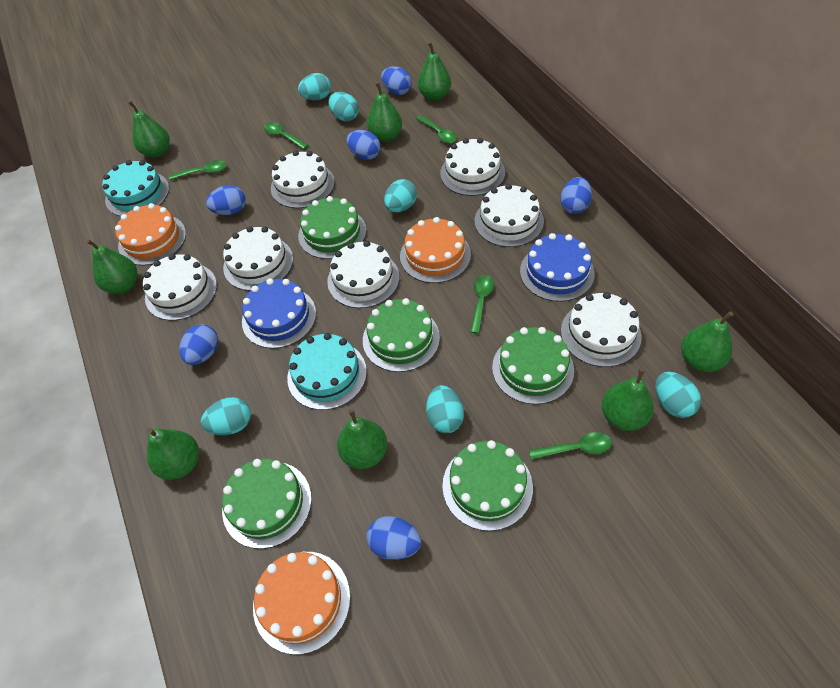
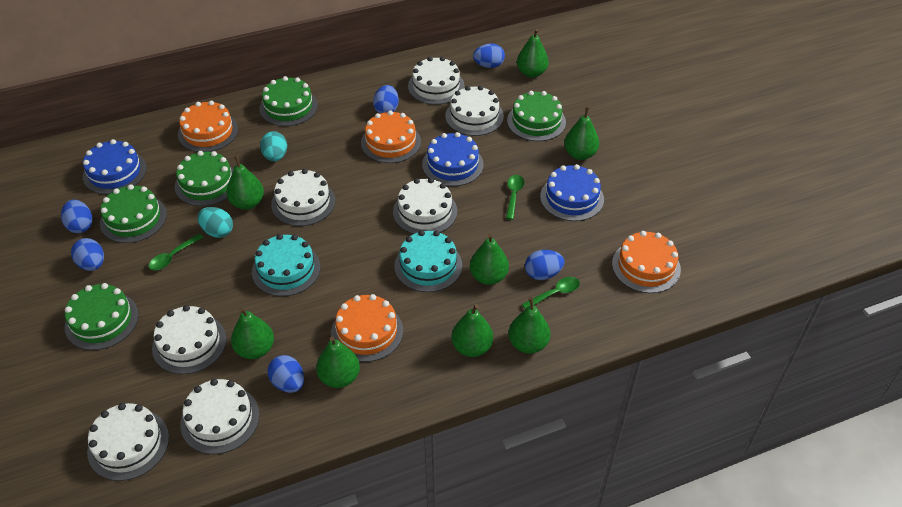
blue cake: 2 -> 3
green spoon: 5 -> 3
orange cake: 3 -> 4
turquoise egg: 6 -> 2

